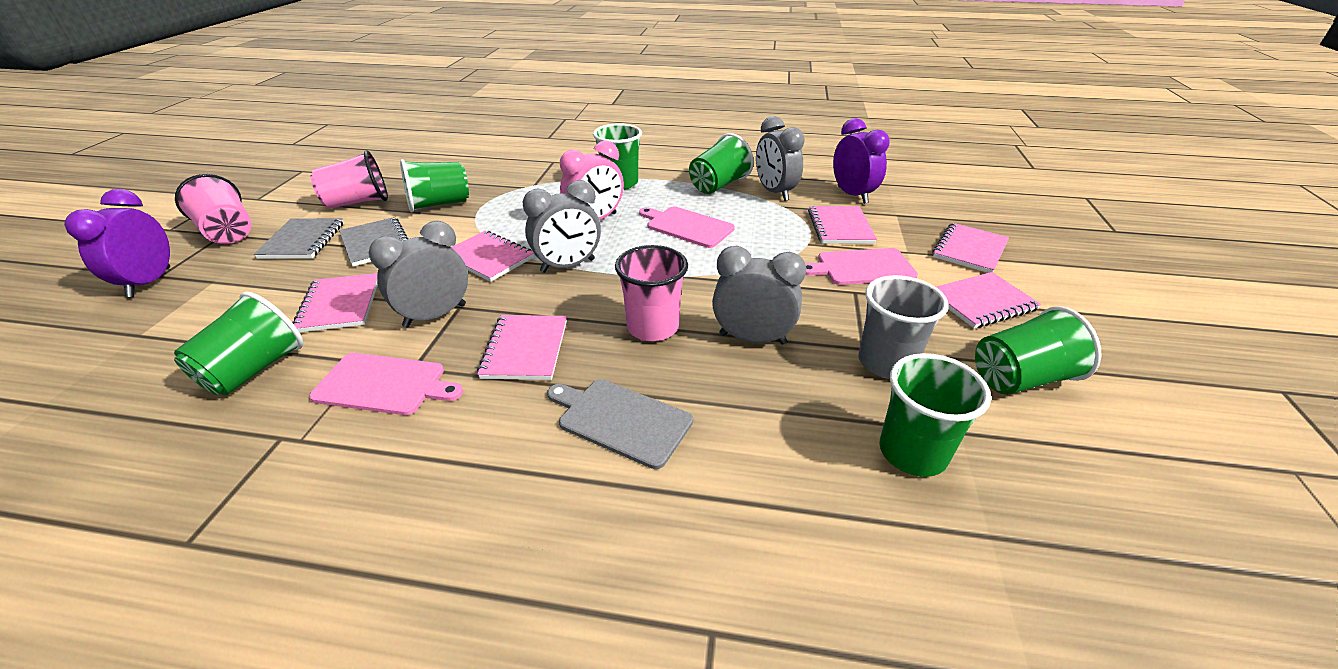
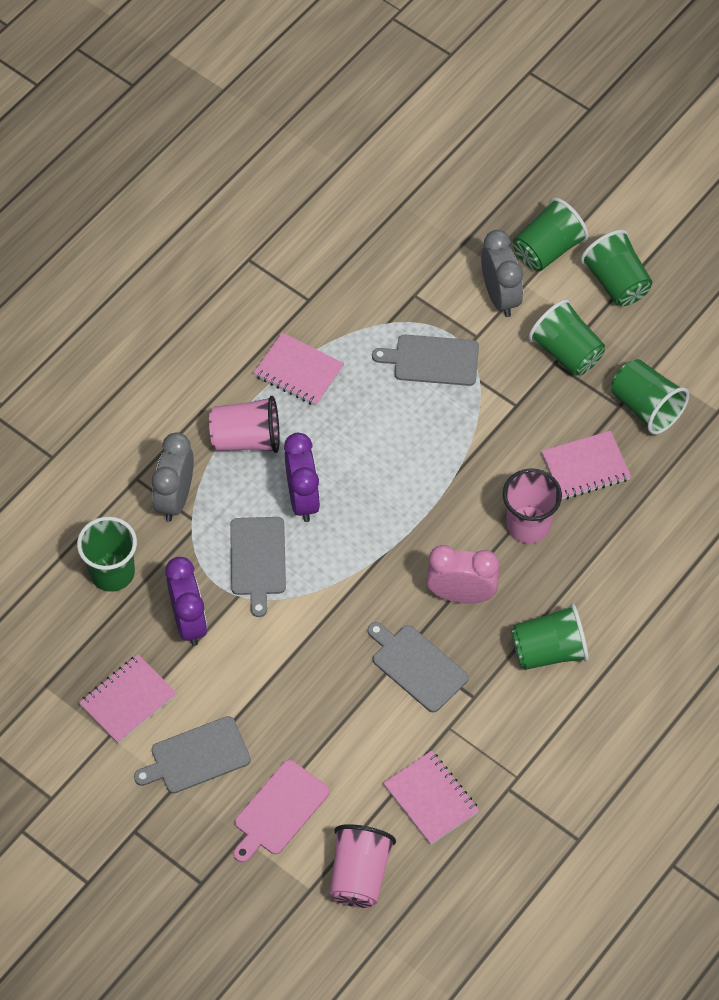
grey clock: 4 -> 2
grey cup: 1 -> 0
grey cutting board: 1 -> 4
grey notebook: 2 -> 0
pink cutting board: 3 -> 1
pink notebook: 6 -> 4

